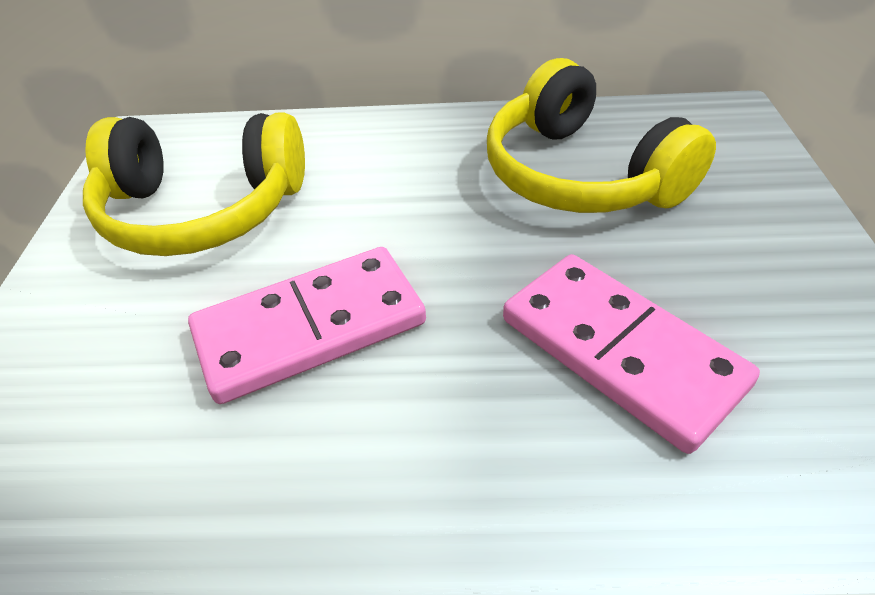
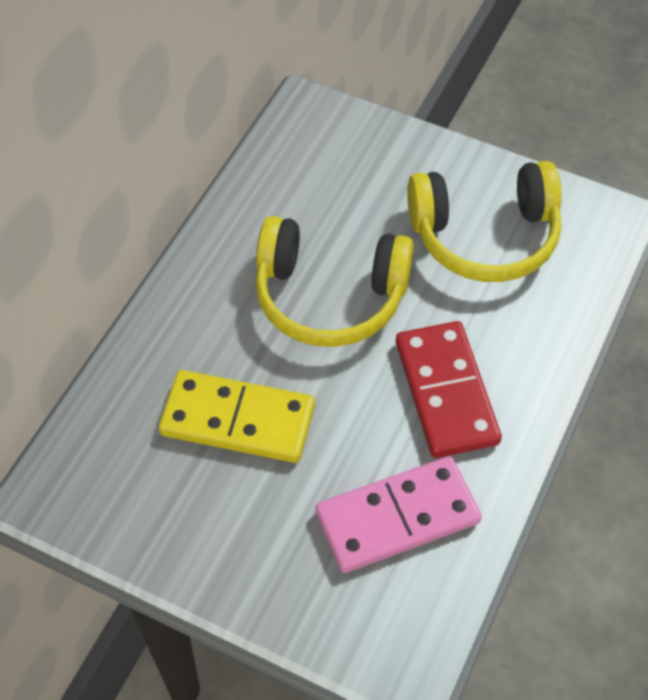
pink domino: 2 -> 1
red domino: 0 -> 1
yellow domino: 0 -> 1

